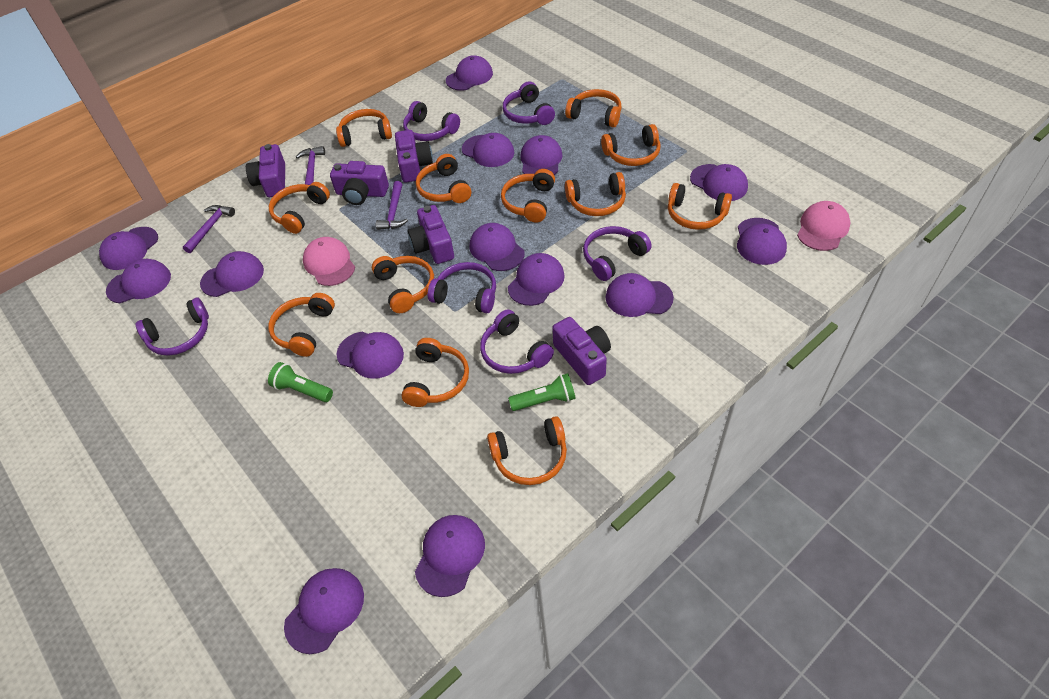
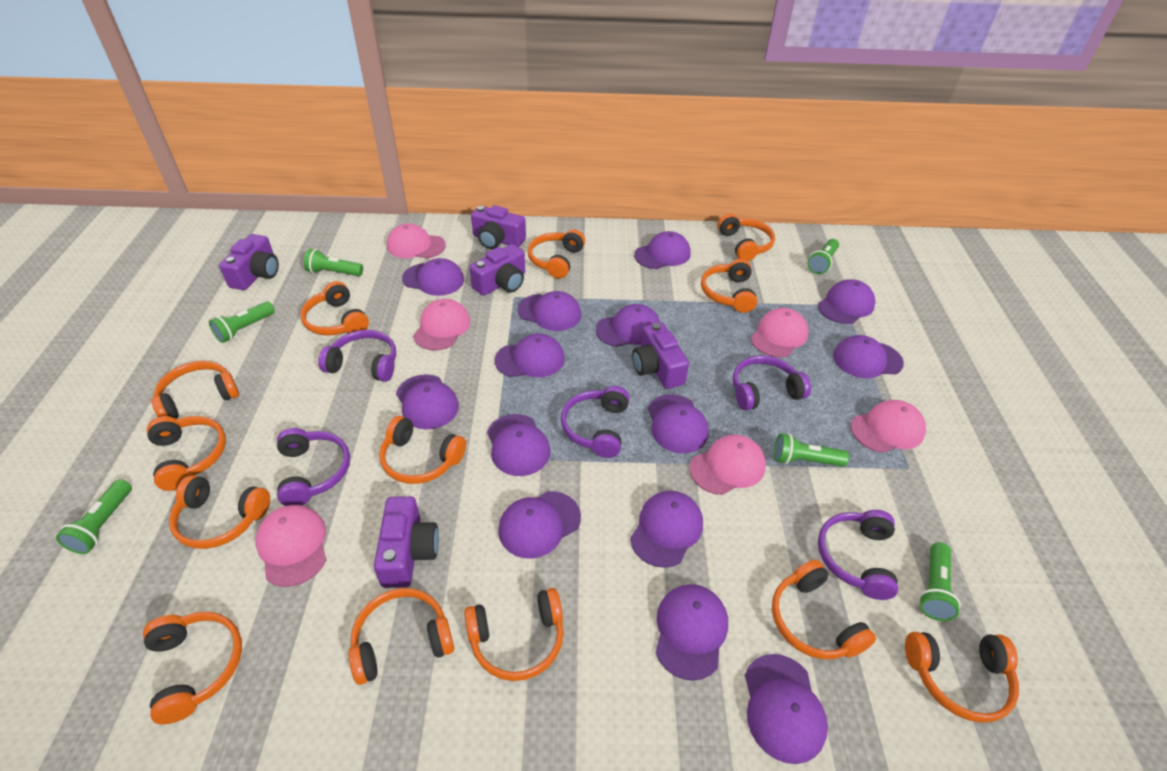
green flashlight: 2 -> 6
orange headphones: 12 -> 13
pink cap: 2 -> 6
purple hammer: 3 -> 0
purple headphones: 6 -> 5

